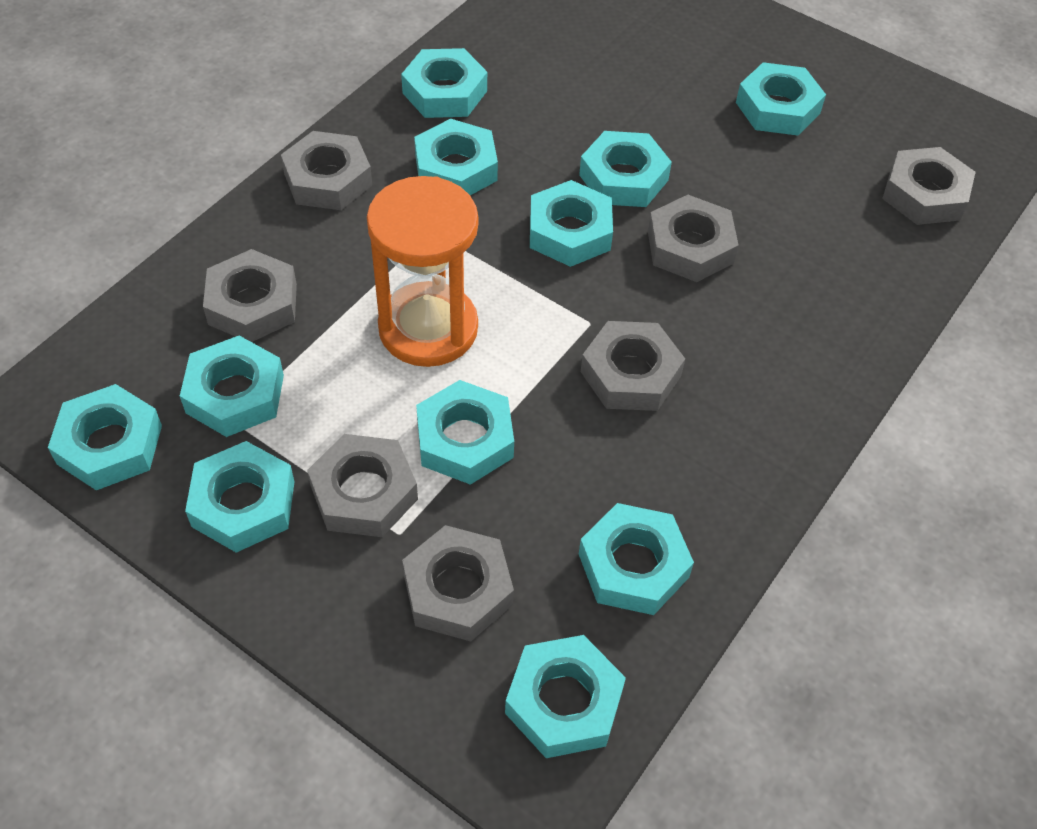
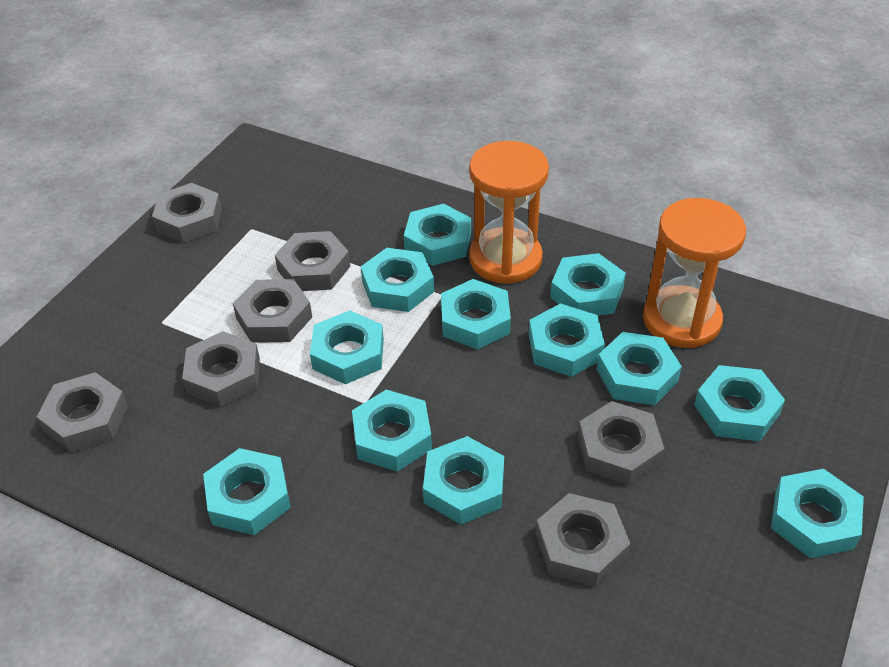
orange hourglass: 1 -> 2
turquoise nut: 11 -> 12

